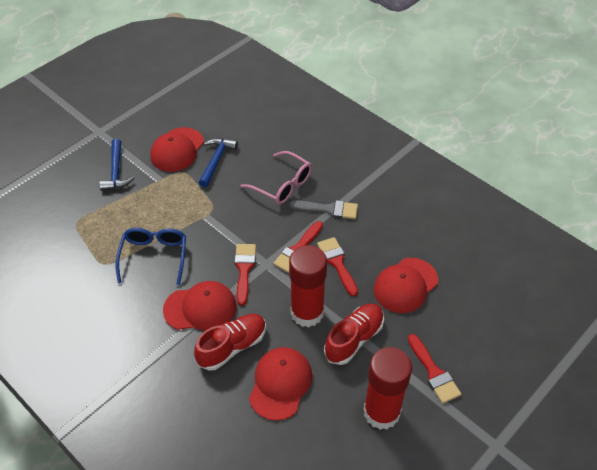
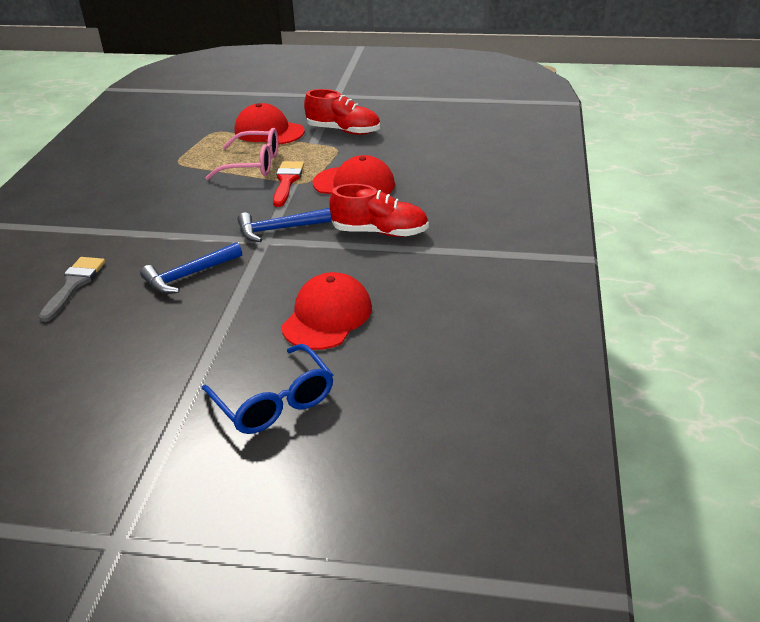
red brush: 4 -> 1
red cap: 4 -> 3
red glue stick: 2 -> 0

